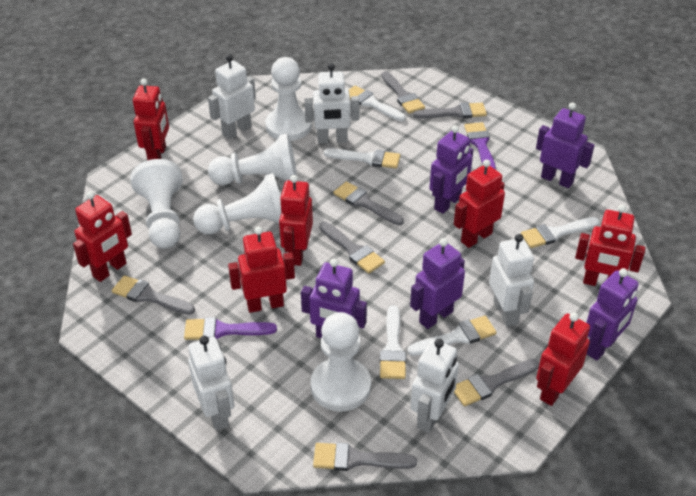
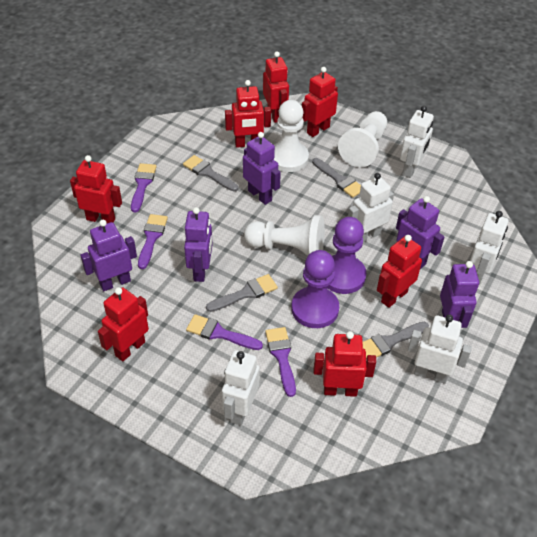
grey brush: 7 -> 4
purple brush: 2 -> 4
purple pawn: 0 -> 2
white brush: 5 -> 0
white pawn: 5 -> 3

